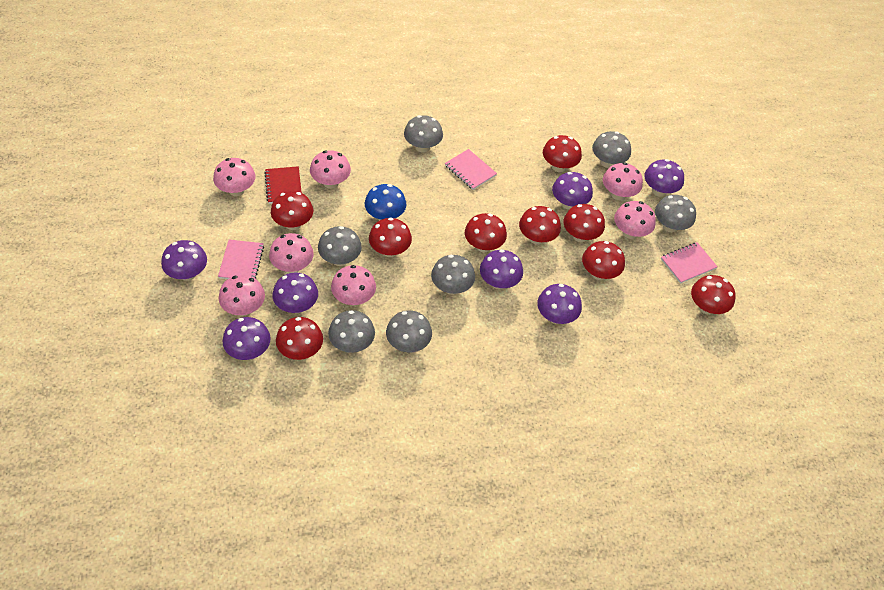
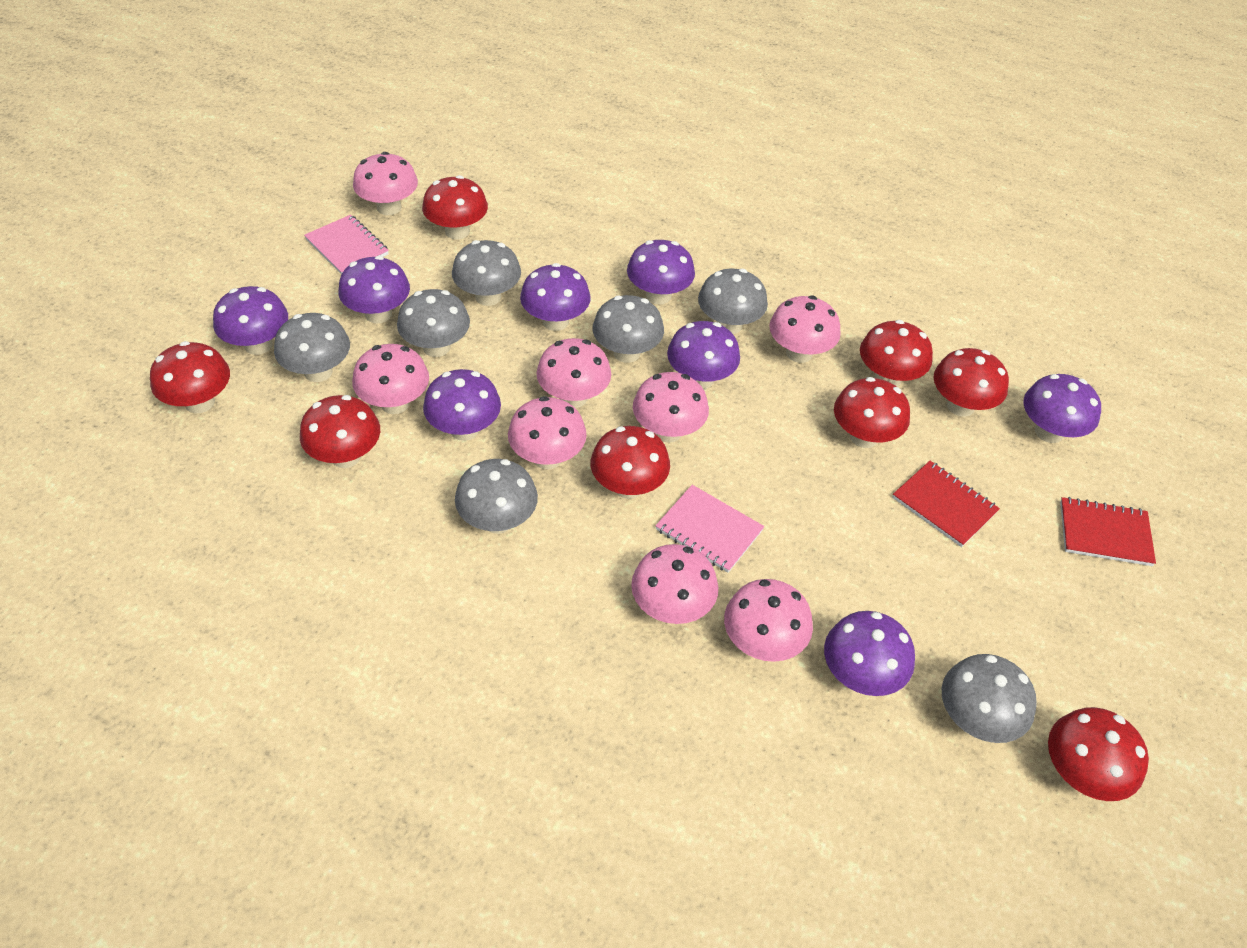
blue mushroom: 1 -> 0
pink mushroom: 7 -> 8
pink notebook: 3 -> 2
purple mushroom: 7 -> 8
red mushroom: 9 -> 8
red notebook: 1 -> 2

